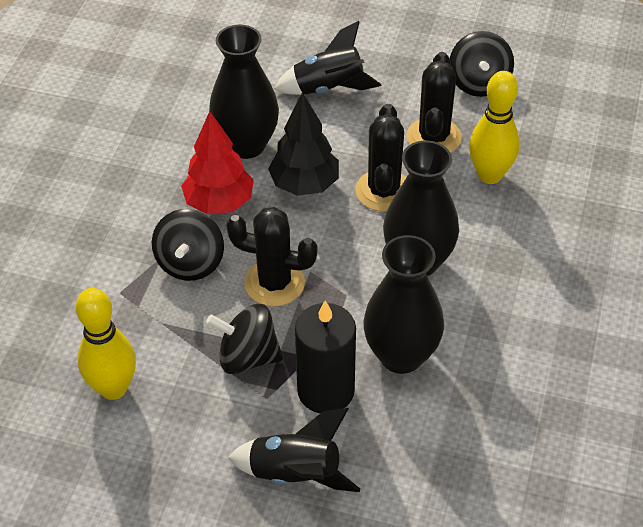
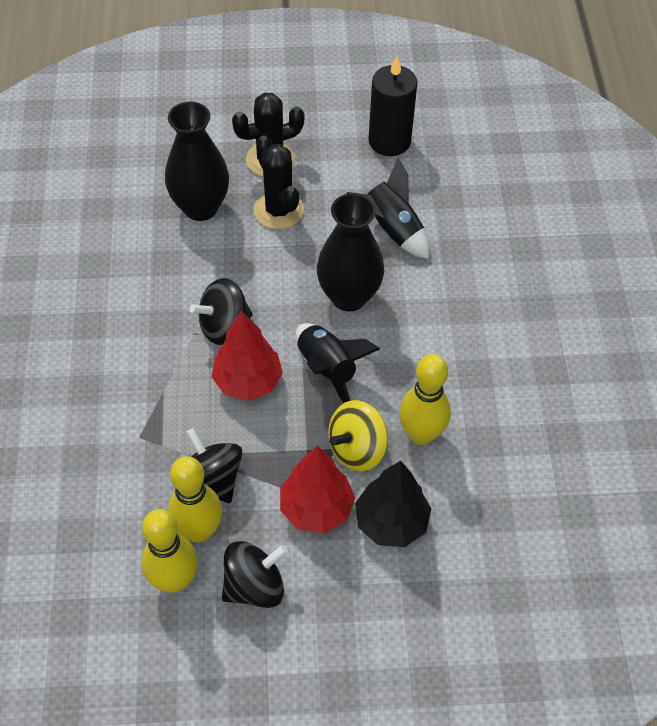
black cactus: 3 -> 2
black vase: 3 -> 2
red tree: 1 -> 2
yellow bowling pin: 2 -> 3
yellow spinning top: 0 -> 1

